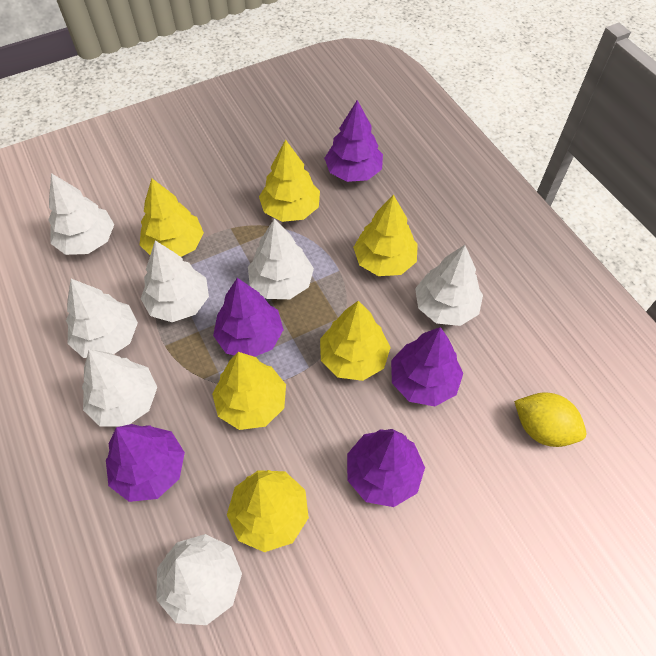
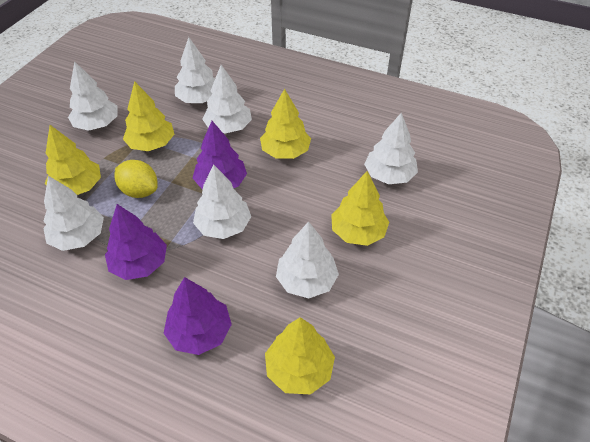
purple tree: 5 -> 3
yellow tree: 6 -> 5

